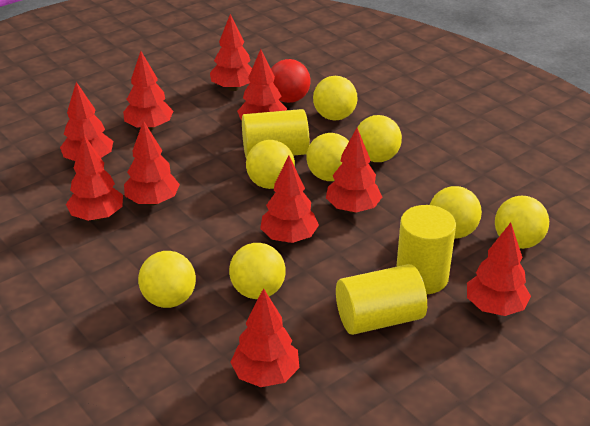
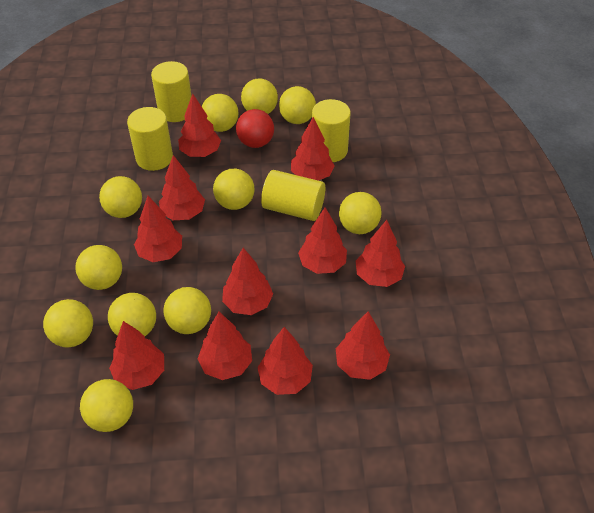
red tree: 10 -> 11
yellow ball: 8 -> 11
yellow cylinder: 3 -> 4

